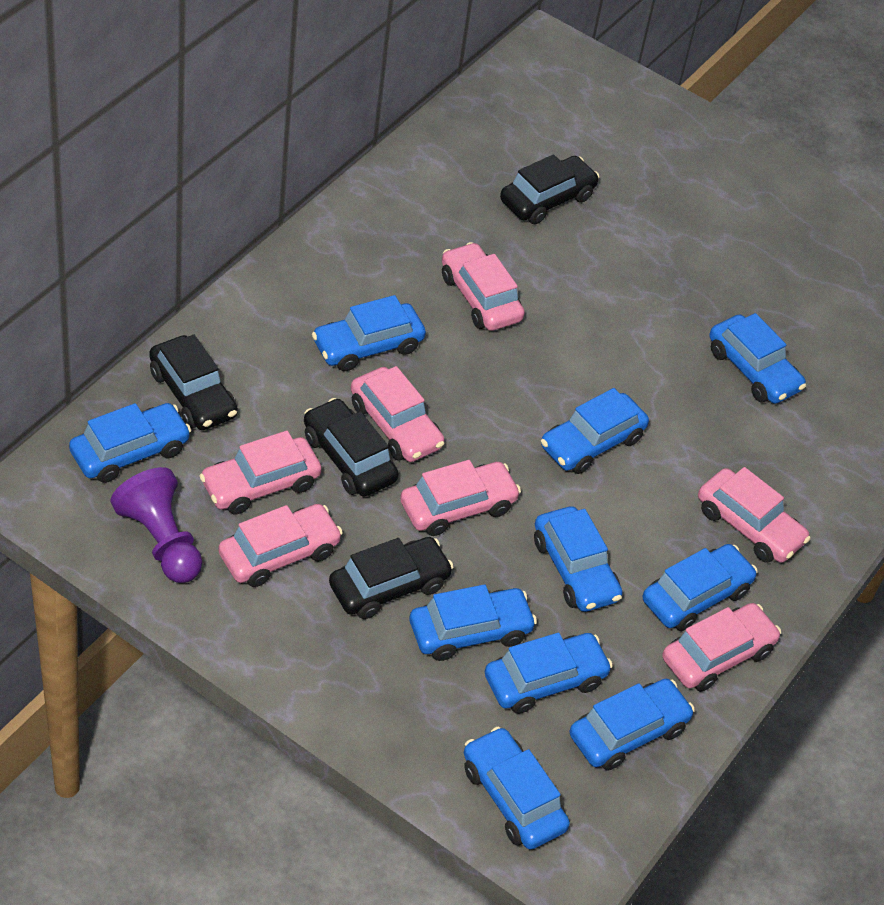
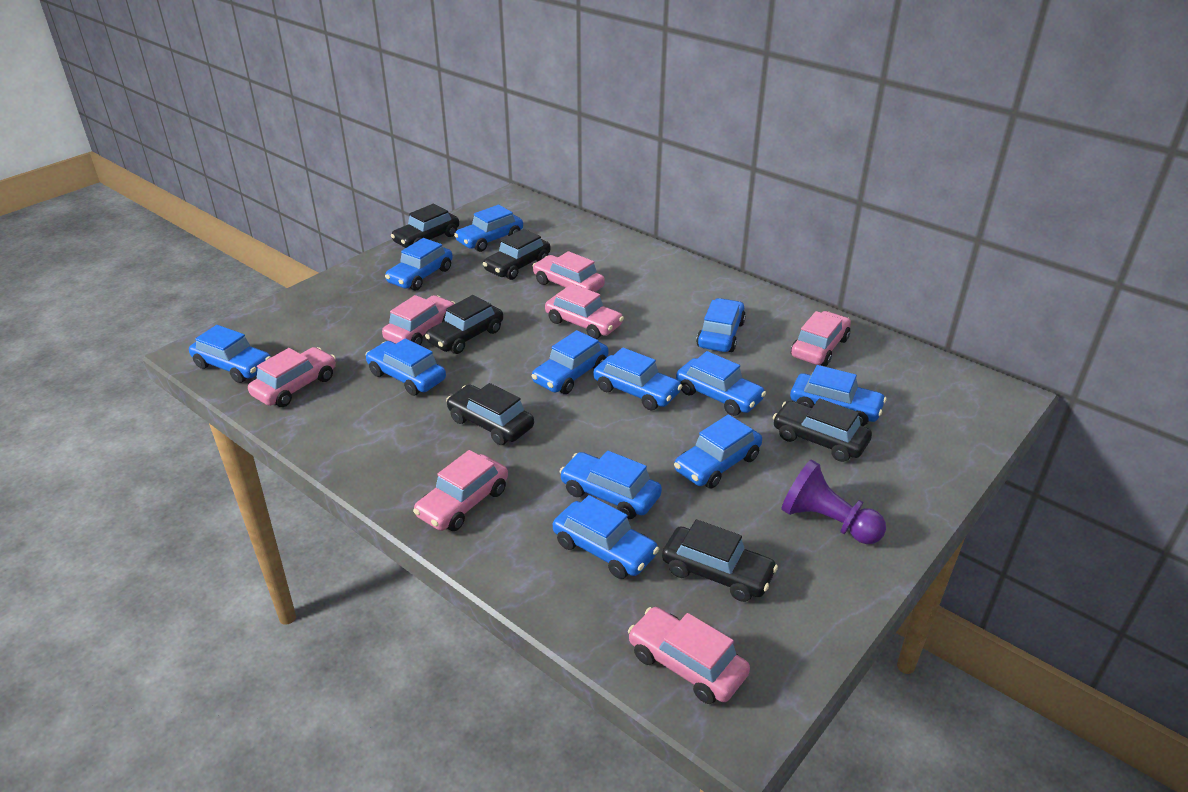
black car: 4 -> 6
blue car: 10 -> 12

